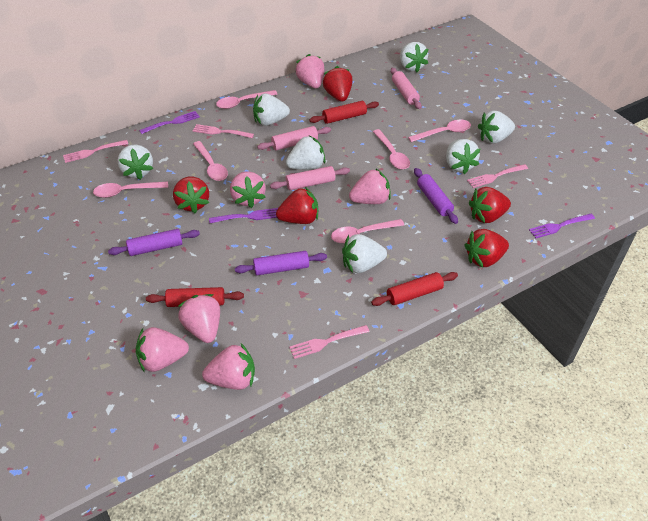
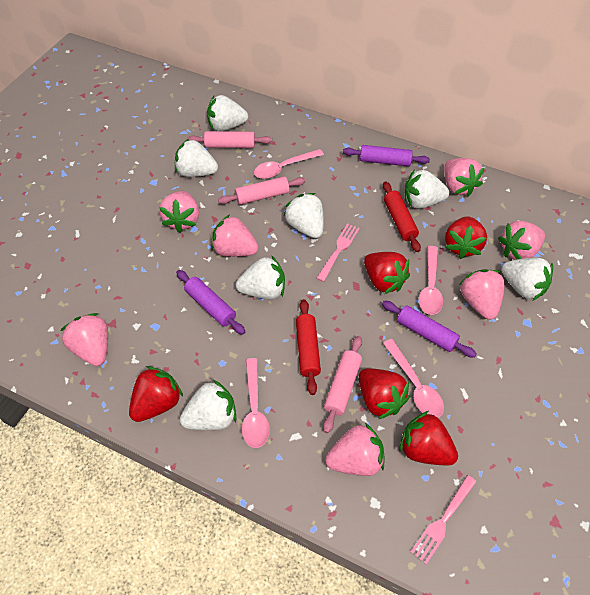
pink fork: 4 -> 2
pink spoon: 6 -> 4
pink strawberry: 6 -> 7
purple fork: 3 -> 0
red rolling pin: 3 -> 2

